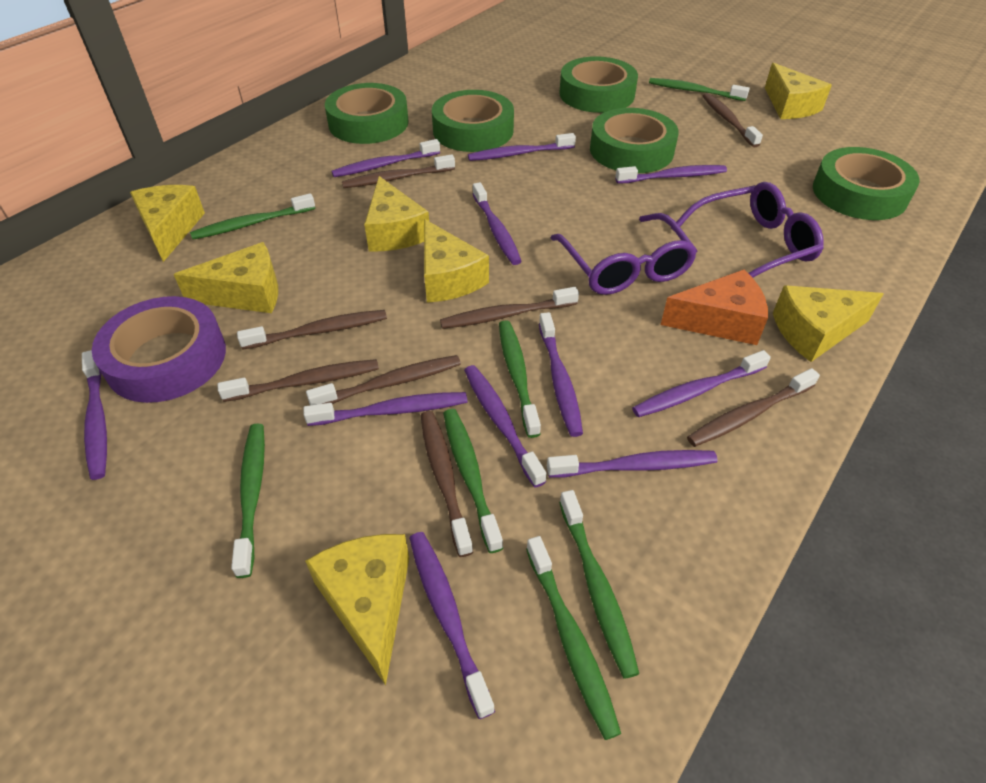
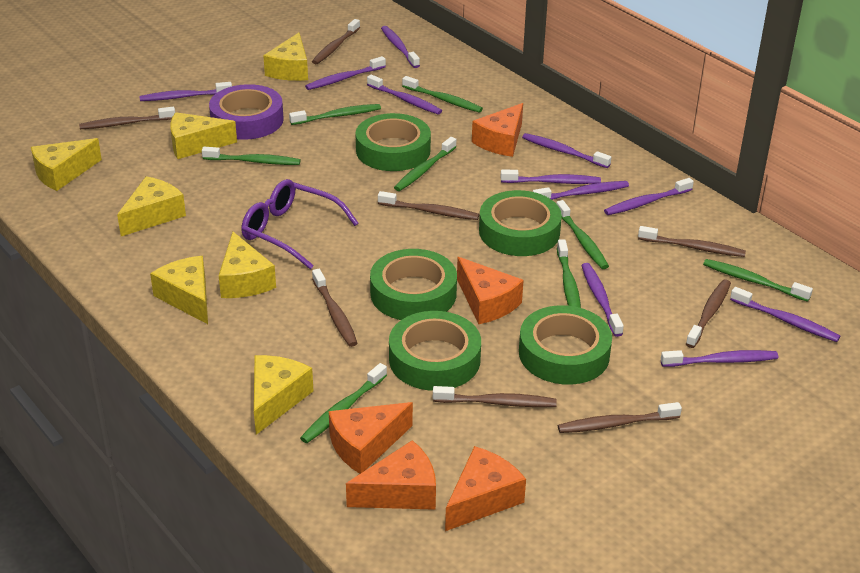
green toothbrush: 7 -> 8
orange cheese: 1 -> 5
purple glasses: 2 -> 1

